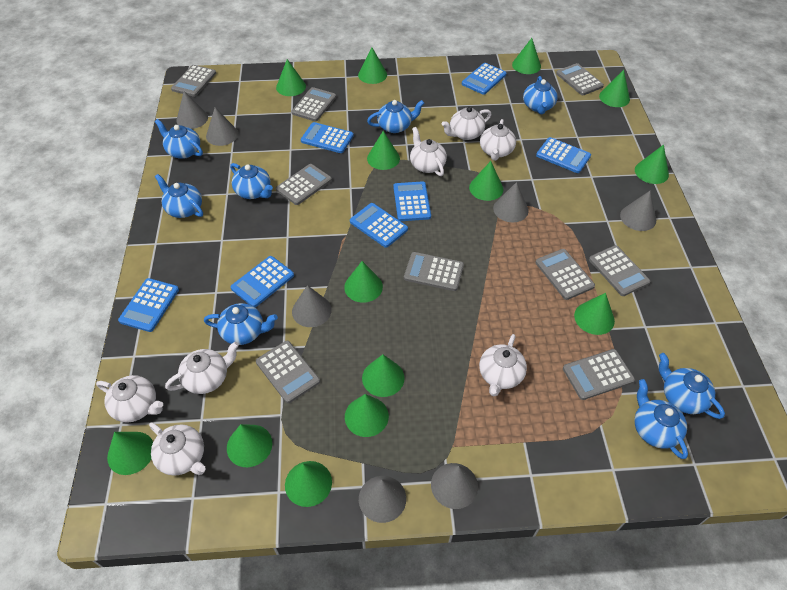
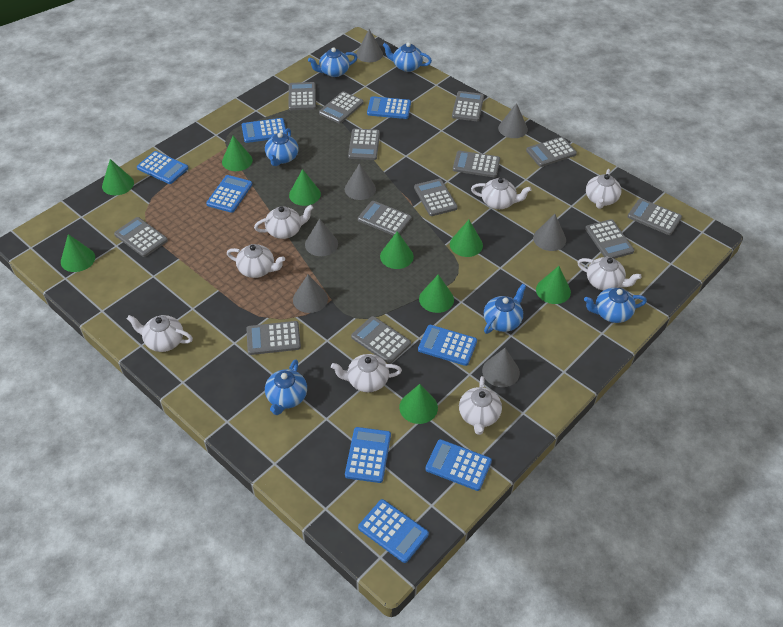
blue calculator: 7 -> 8
blue teapot: 8 -> 6
green cone: 14 -> 9
grey calculator: 9 -> 13
white teapot: 7 -> 8

